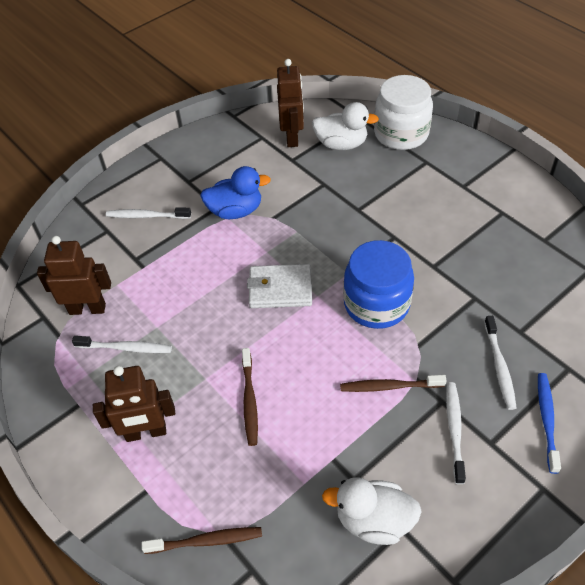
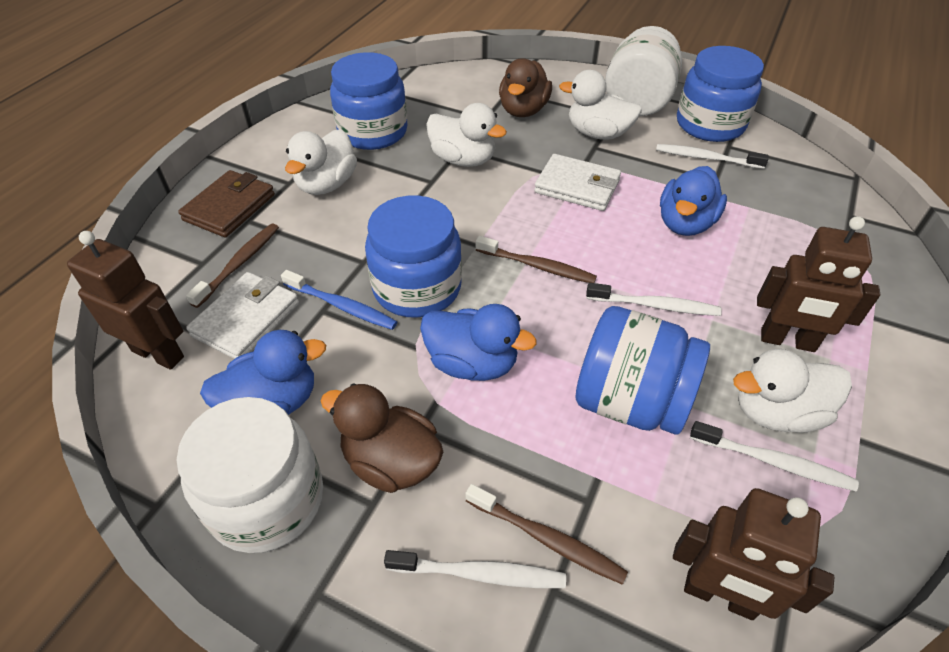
blue duck: 1 -> 3
blue jar: 1 -> 4
brown duck: 0 -> 2
brown wallet: 0 -> 1
white duck: 2 -> 4
white jar: 1 -> 2
white wallet: 1 -> 2

